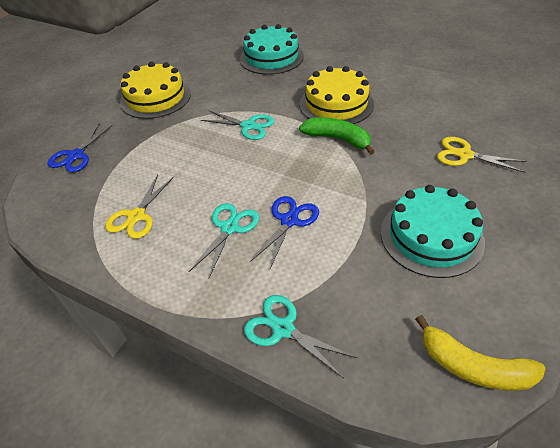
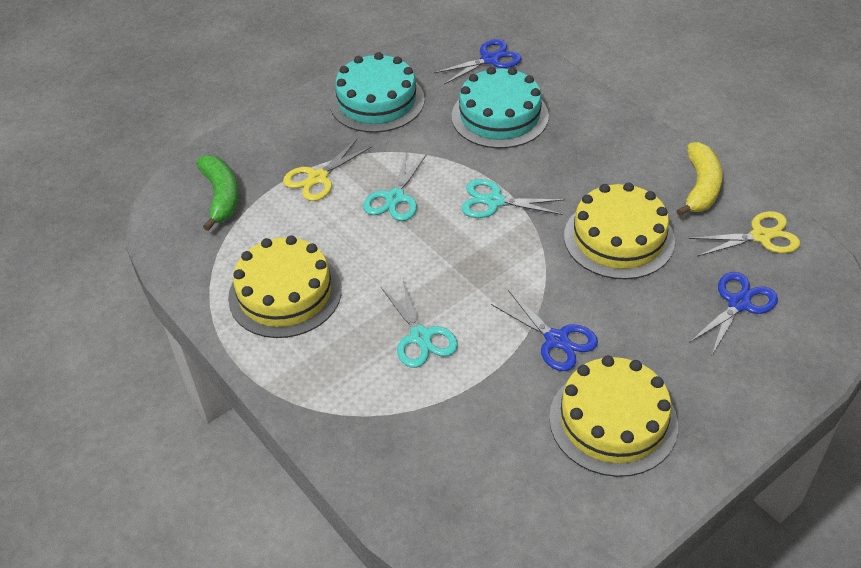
blue scissors: 2 -> 3
yellow cake: 2 -> 3

